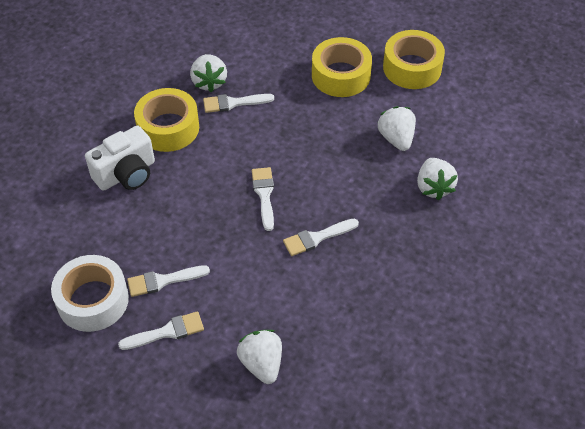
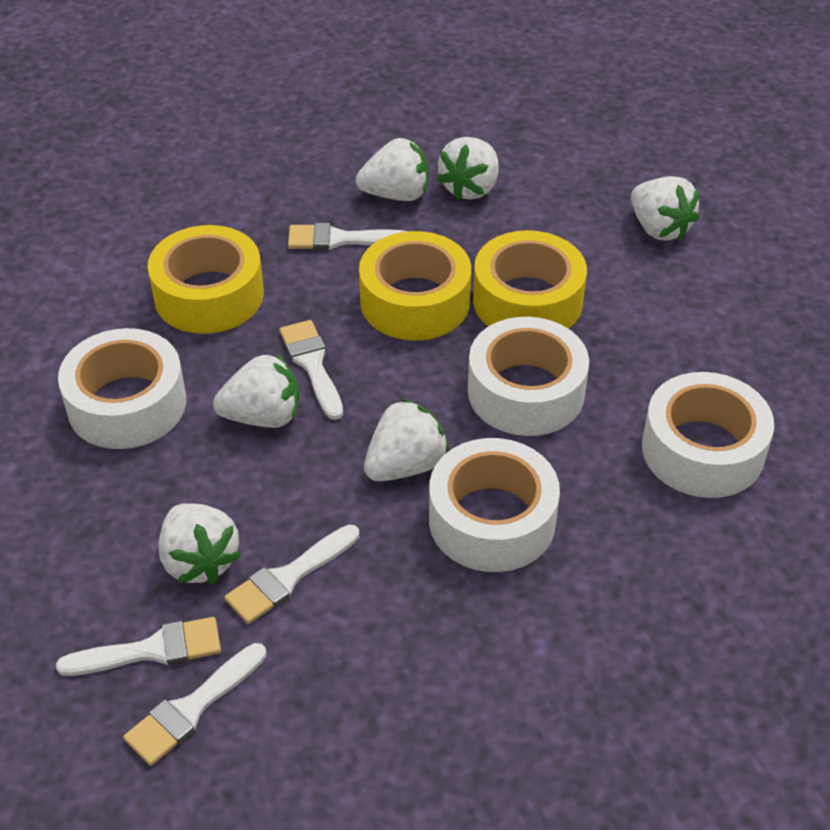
white camera: 1 -> 0
white strawberry: 4 -> 6
white tape: 1 -> 4

